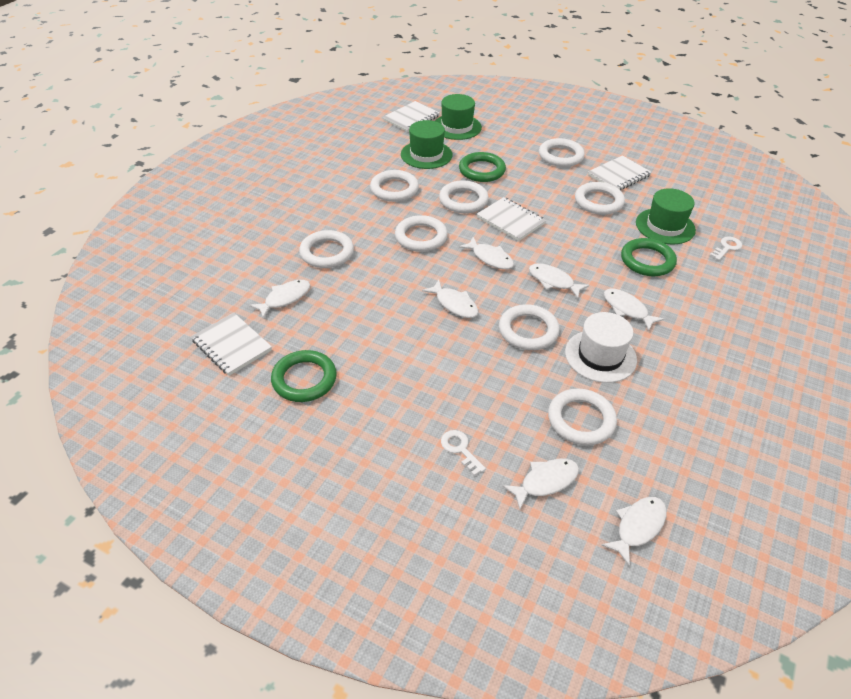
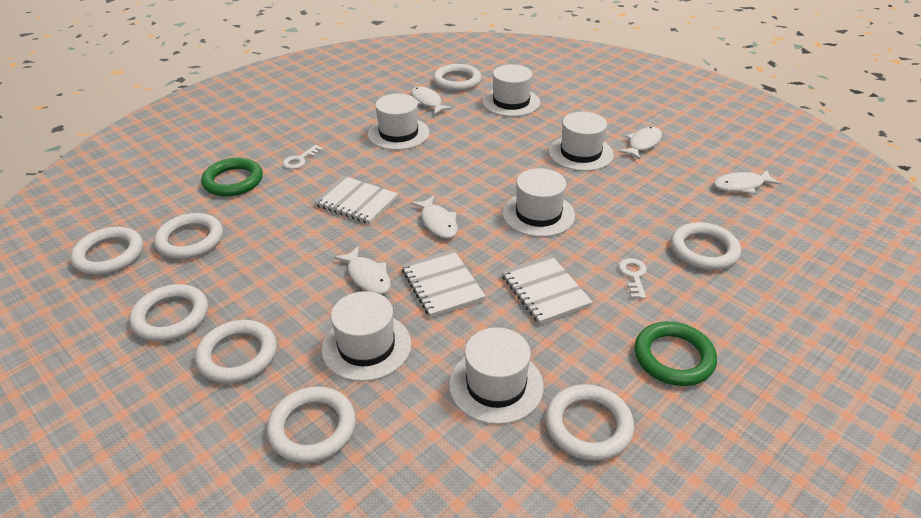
green hat: 3 -> 0
green ring: 3 -> 2
white fish: 7 -> 5
white hat: 1 -> 6
white notebook: 4 -> 3

